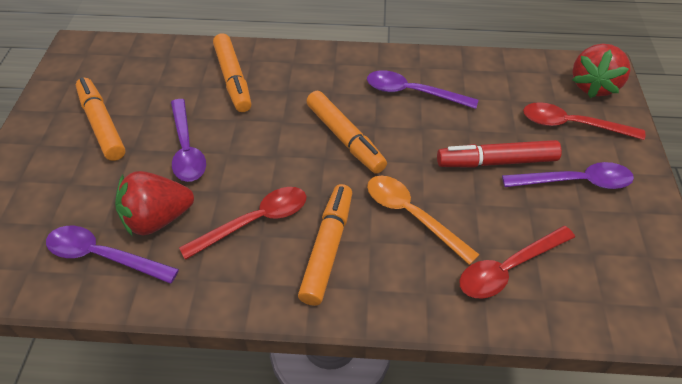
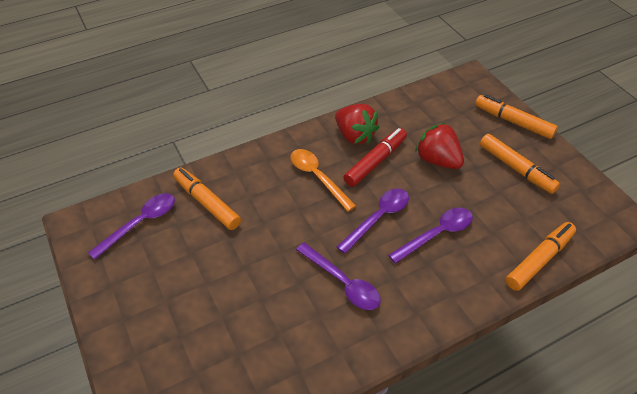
red spoon: 3 -> 0

